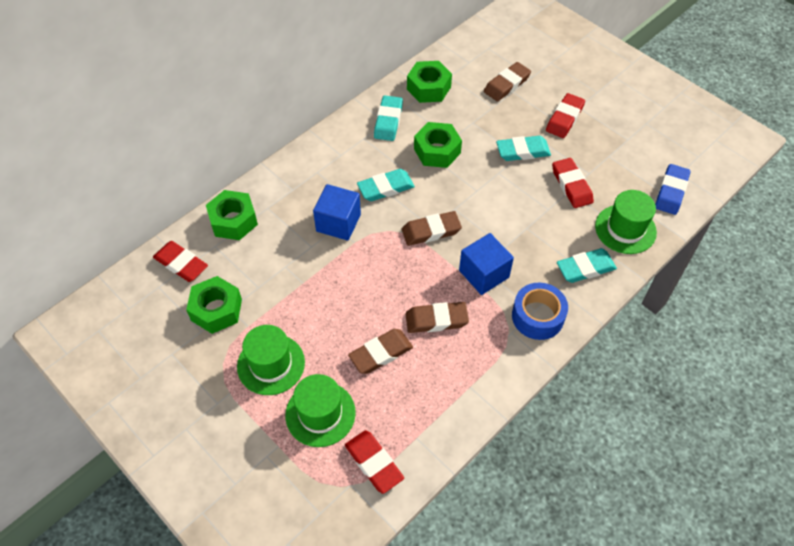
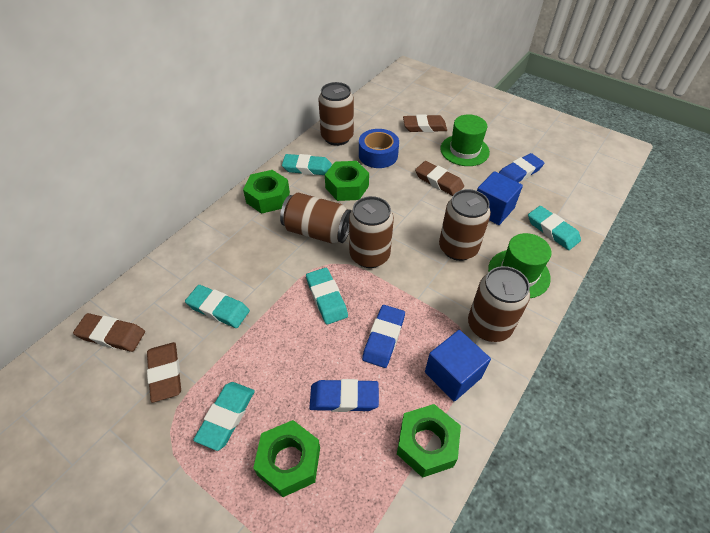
blue eraser: 1 -> 3
brown can: 0 -> 5
green hat: 3 -> 2
red eraser: 4 -> 0
turquoise eraser: 4 -> 5

